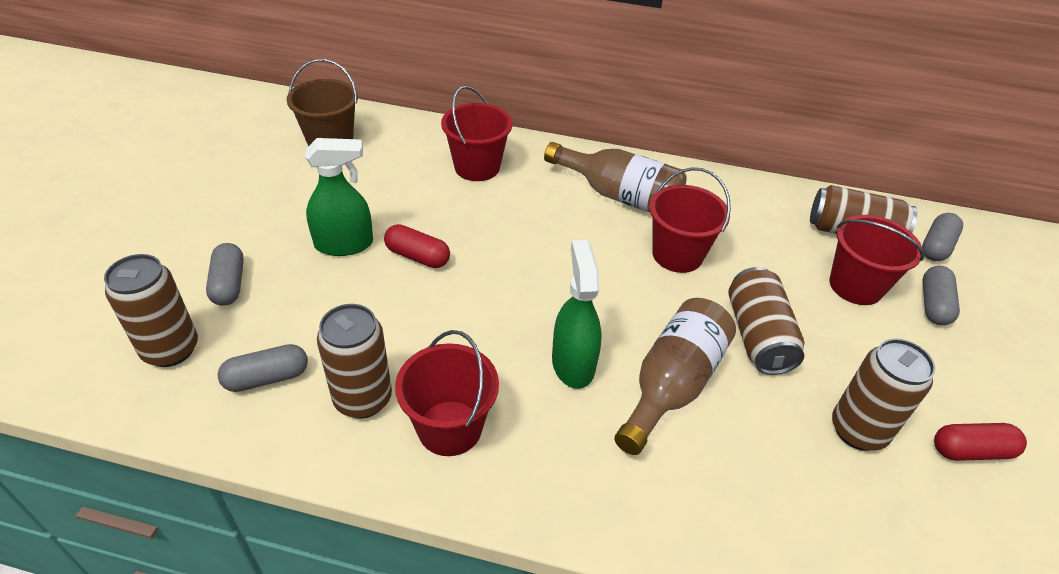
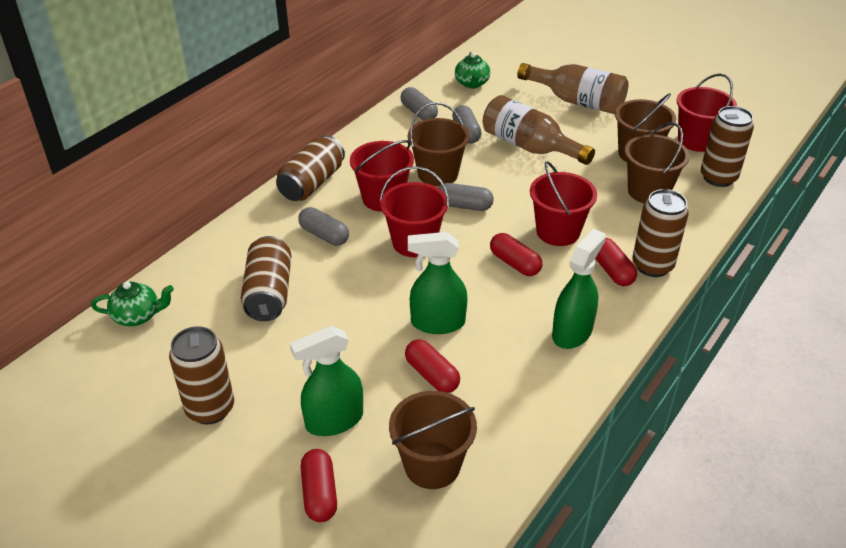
brown bucket: 1 -> 4
green spray bottle: 2 -> 3
green teapot: 0 -> 2
red capsule: 2 -> 4

